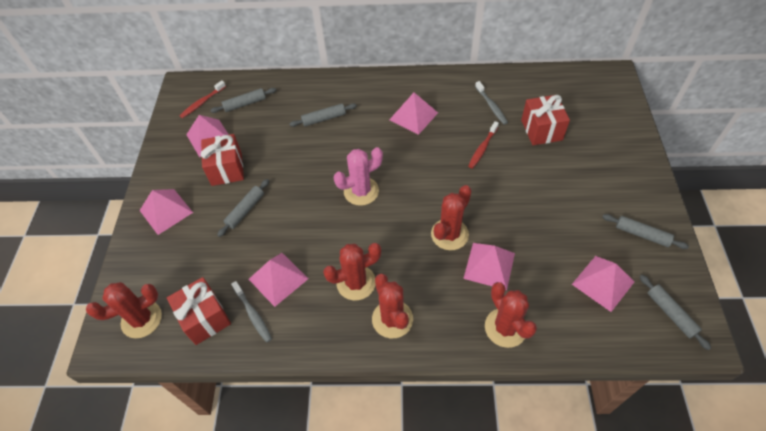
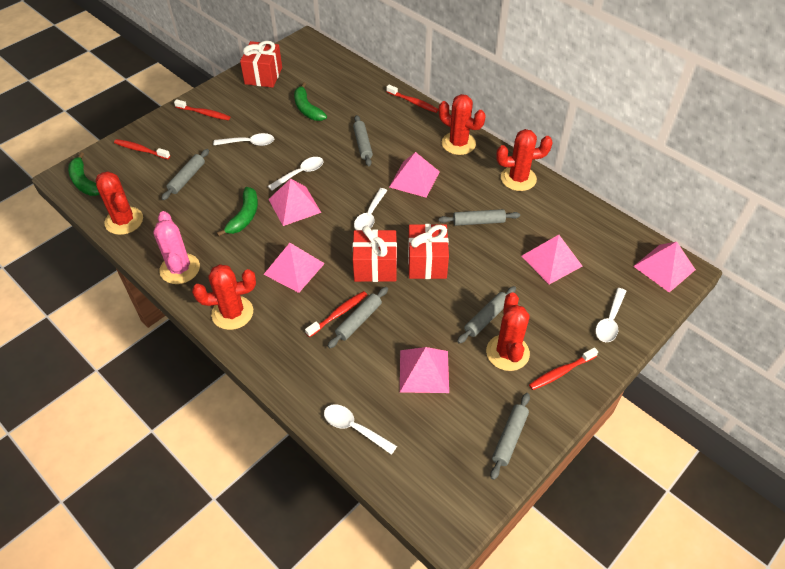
green banana: 0 -> 3
grey rolling pin: 5 -> 6
grey toothbrush: 2 -> 0
red toothbrush: 2 -> 5
white spoon: 0 -> 5

